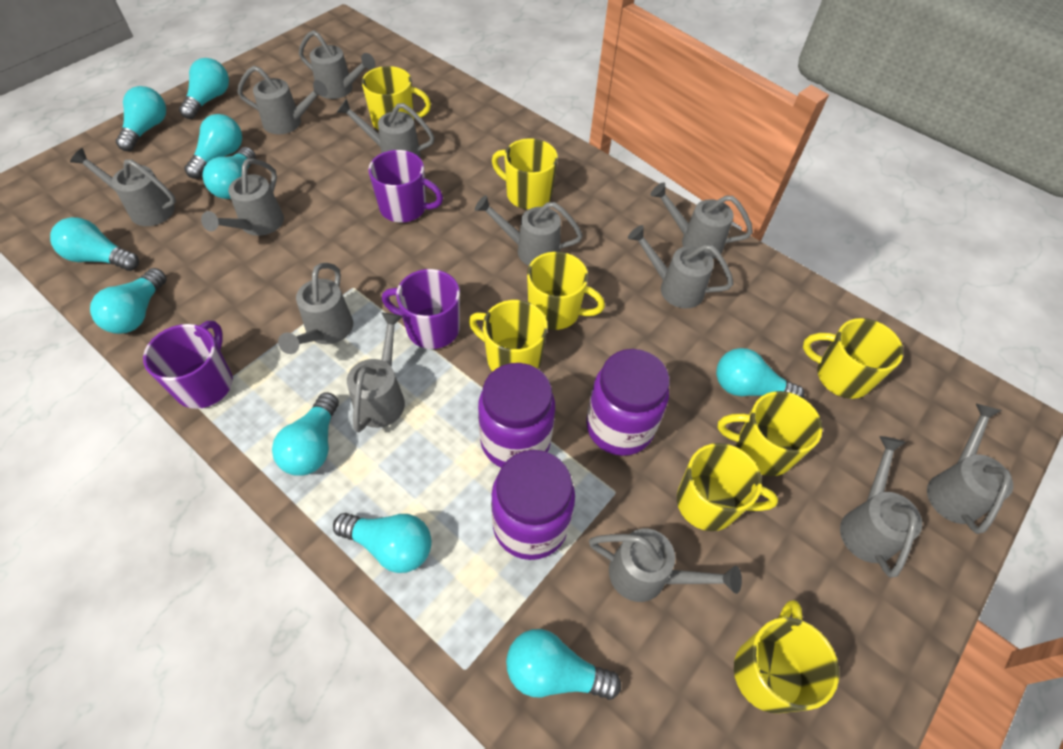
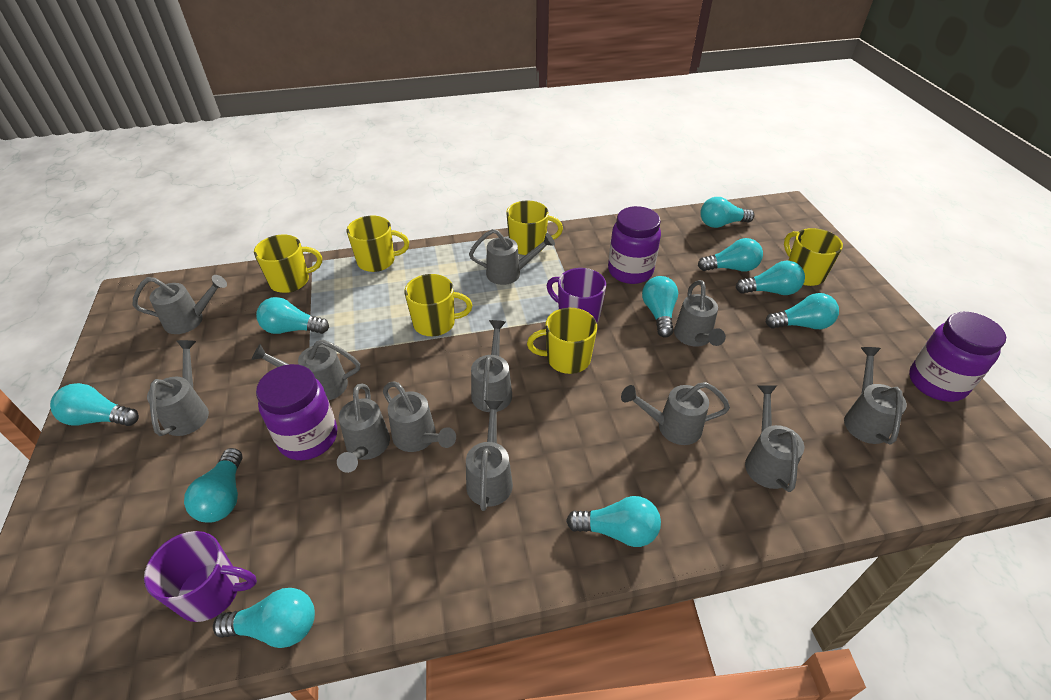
grey watering can: 13 -> 12
purple mug: 3 -> 2
yellow mug: 8 -> 6

